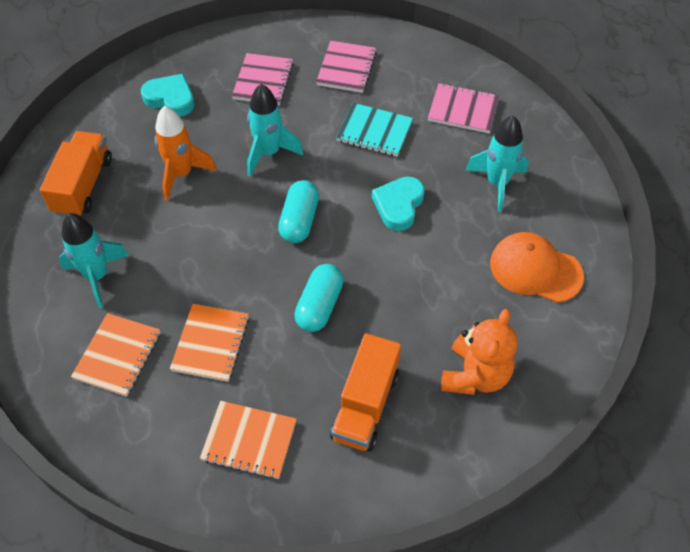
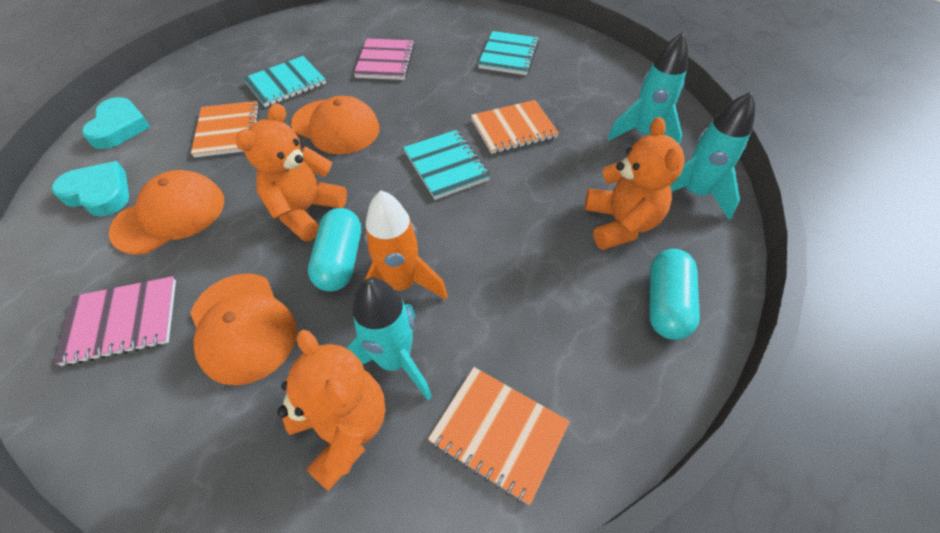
orange cap: 1 -> 3
orange teddy bear: 1 -> 3
orange truck: 2 -> 0
pink notebook: 3 -> 2
turquoise notebook: 1 -> 3

